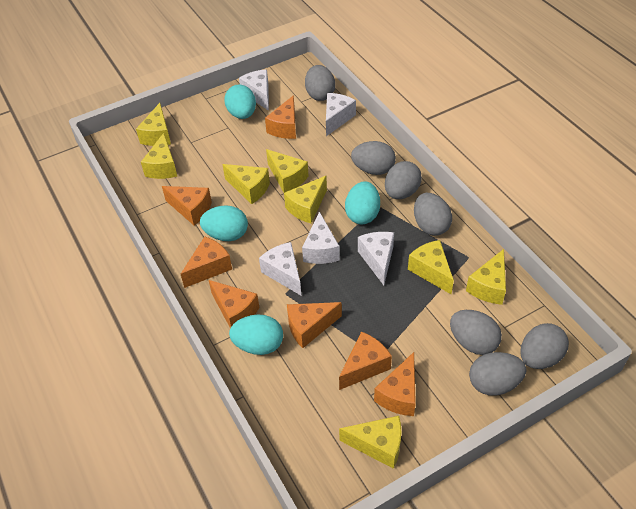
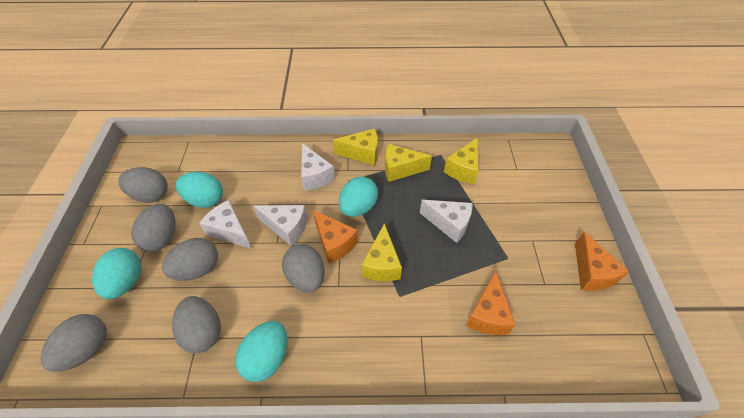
grey egg: 7 -> 6
orange cheese: 7 -> 3
white cheese: 5 -> 4
yellow cheese: 8 -> 4

